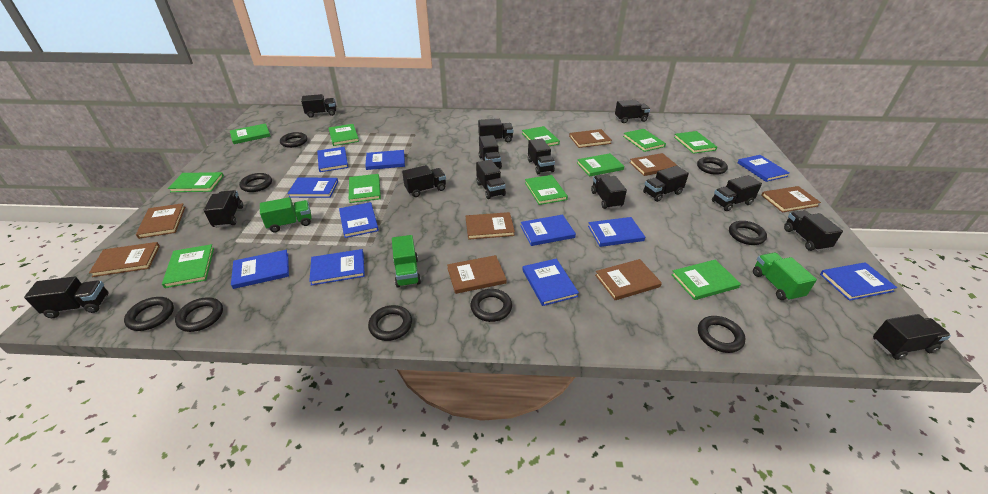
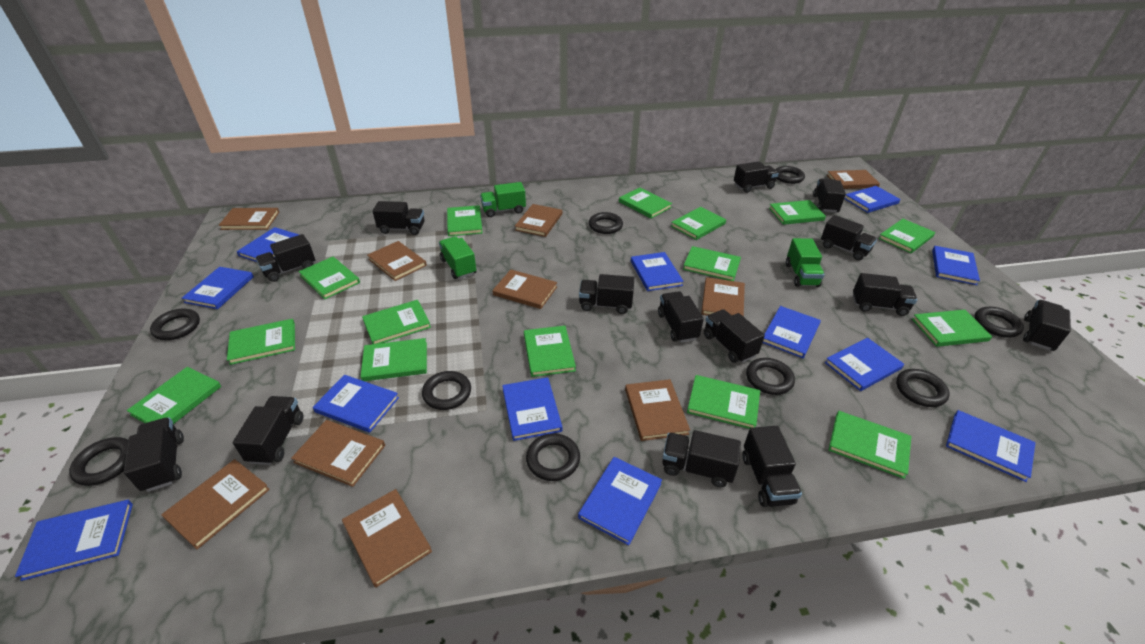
blue book: 11 -> 12
brown book: 8 -> 10
green book: 11 -> 15

